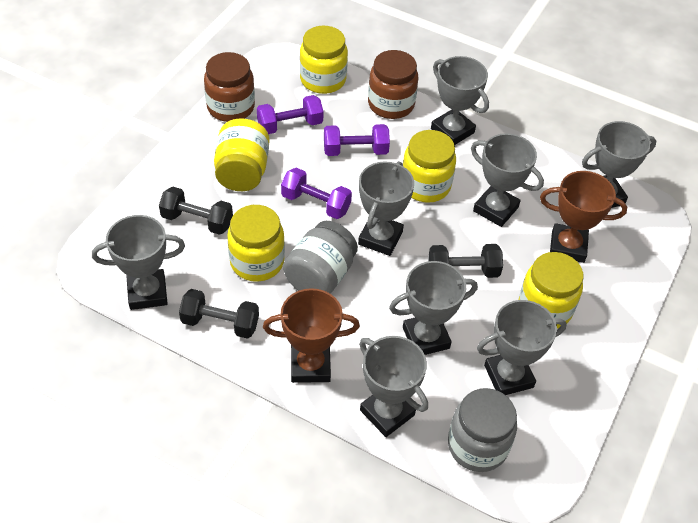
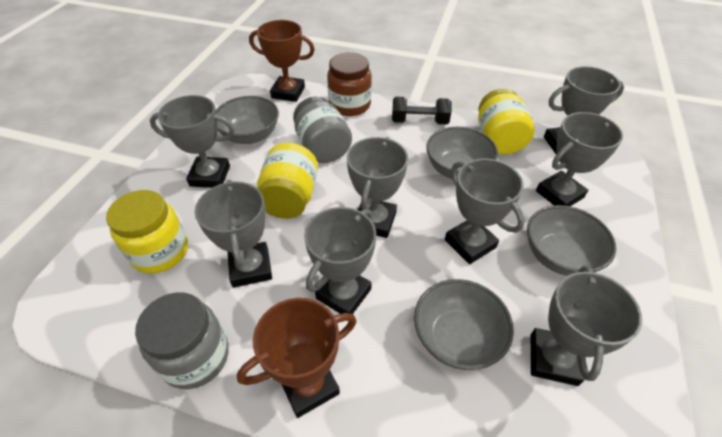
black dumbbell: 3 -> 1
brown jar: 2 -> 1
grey bowl: 0 -> 4
purple dumbbell: 3 -> 0
yellow jar: 5 -> 3

